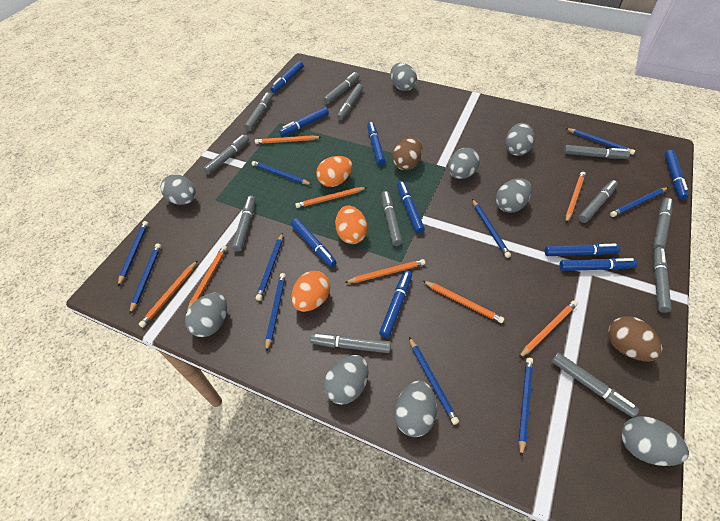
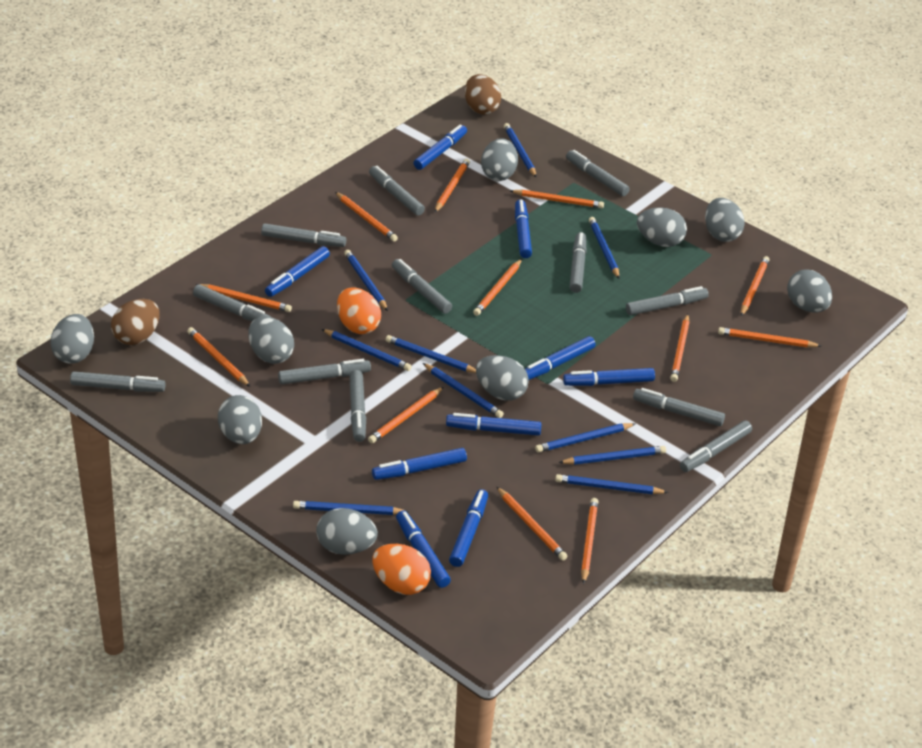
orange egg: 3 -> 2
orange pencil: 8 -> 12

